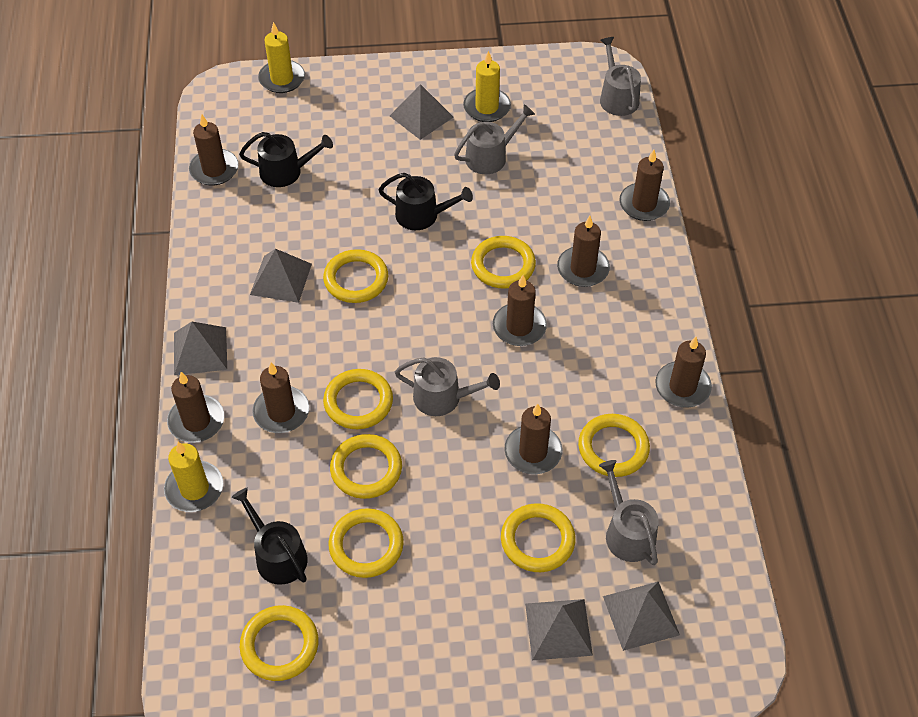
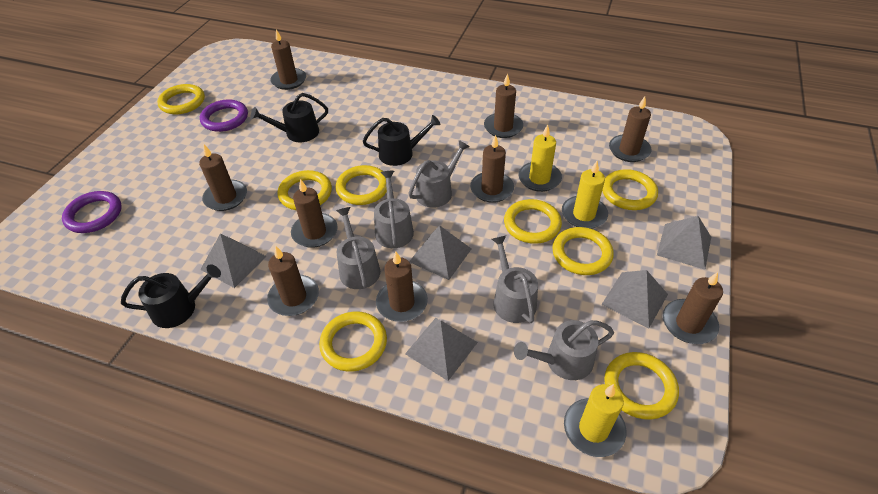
brown candle: 8 -> 9
grey watering can: 4 -> 5
purple ring: 0 -> 2

